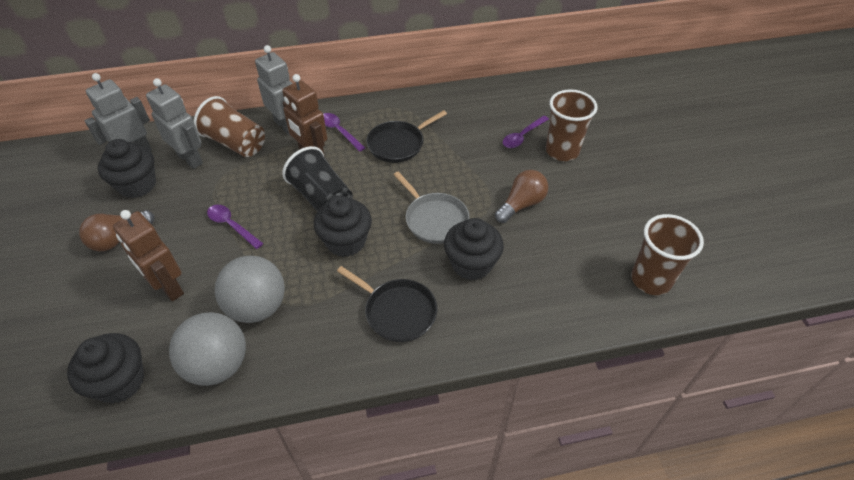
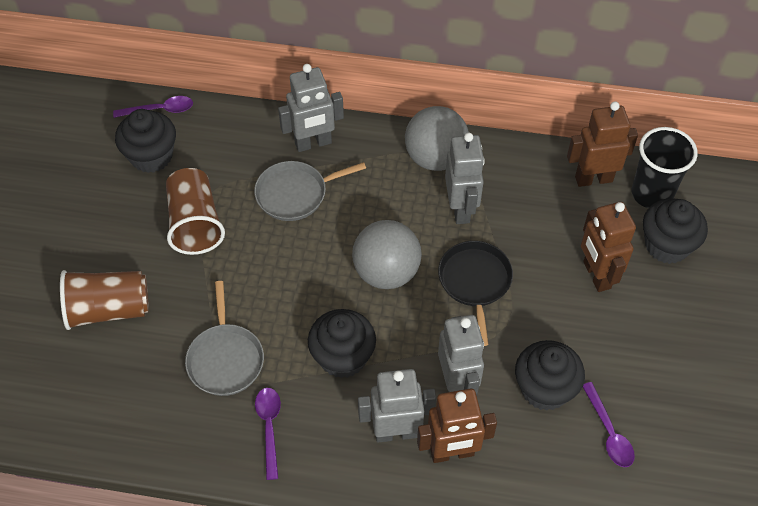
black pan: 2 -> 1
brown cup: 3 -> 2
brown light bulb: 2 -> 0
brown robot: 2 -> 3
grey pan: 1 -> 2
grey robot: 3 -> 4

